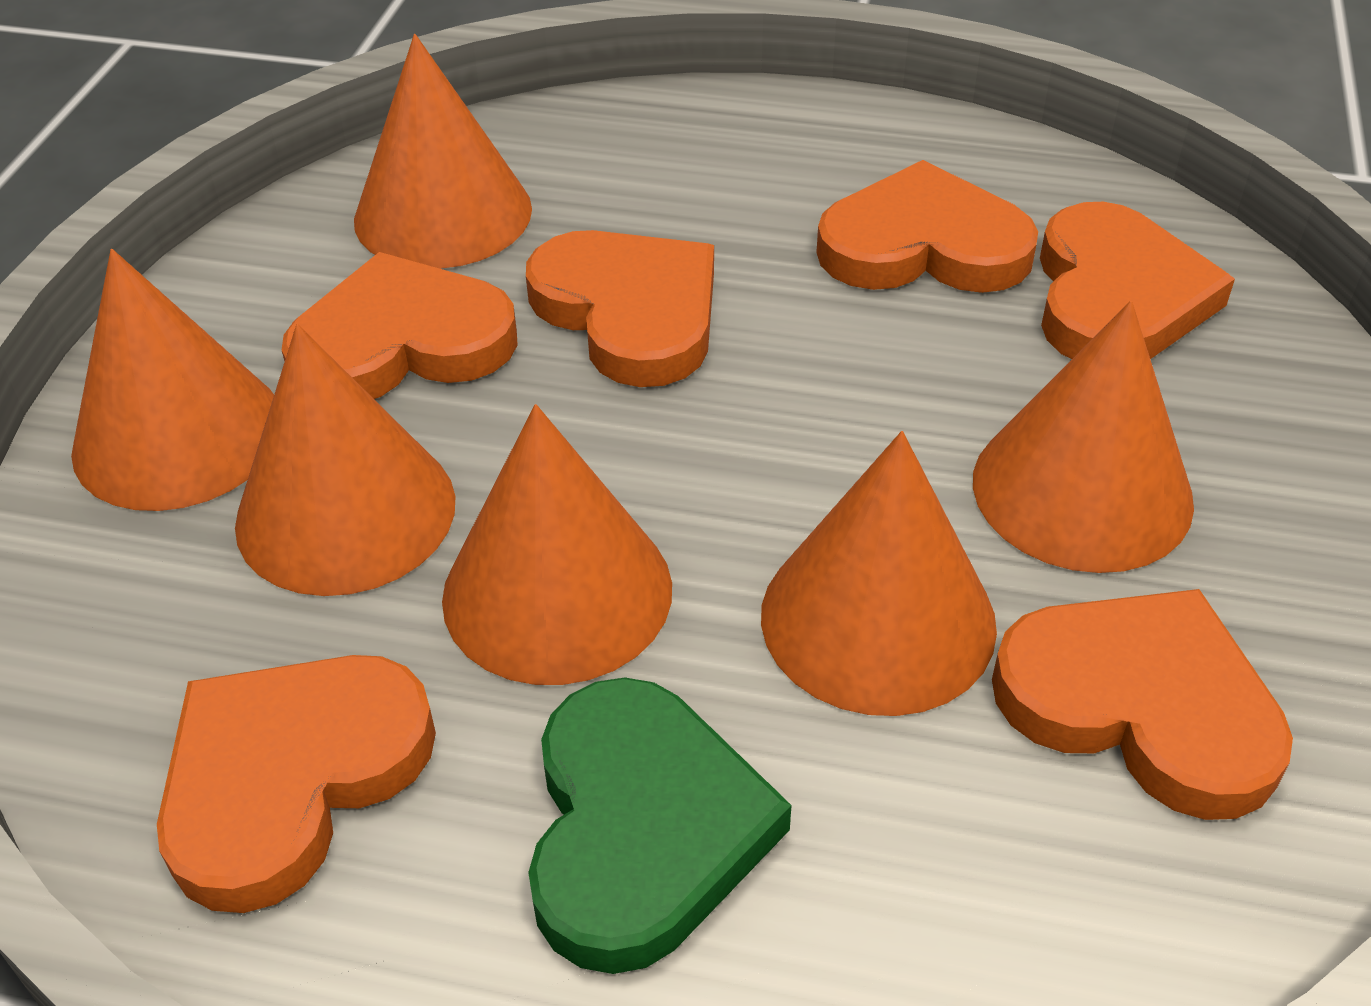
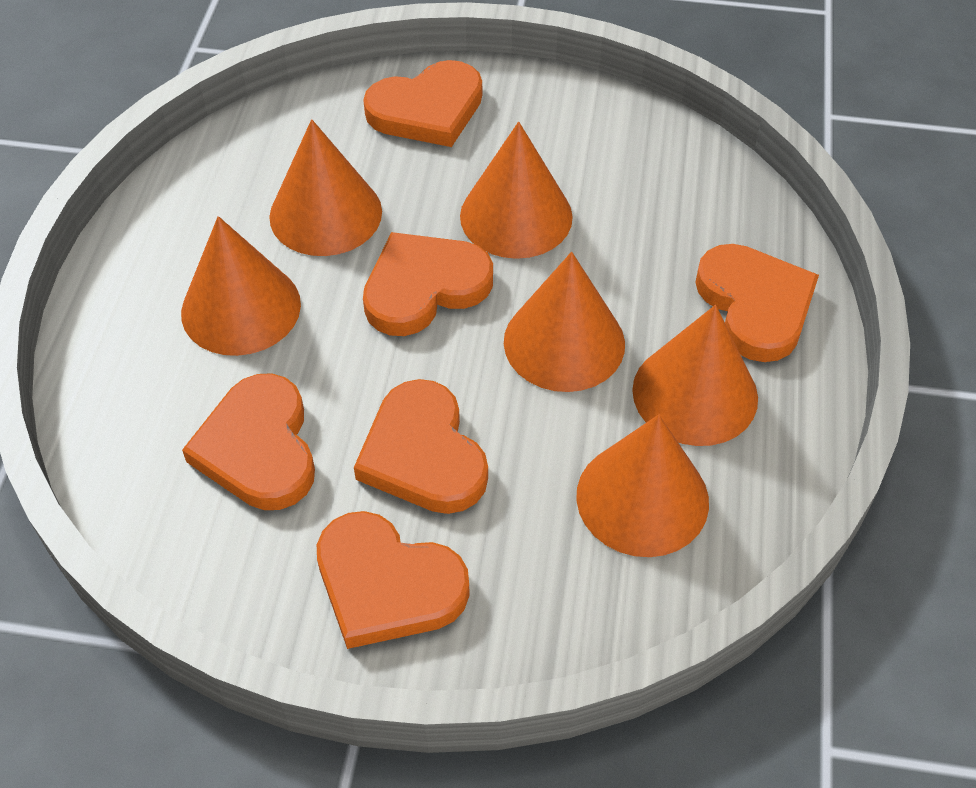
green heart: 1 -> 0

